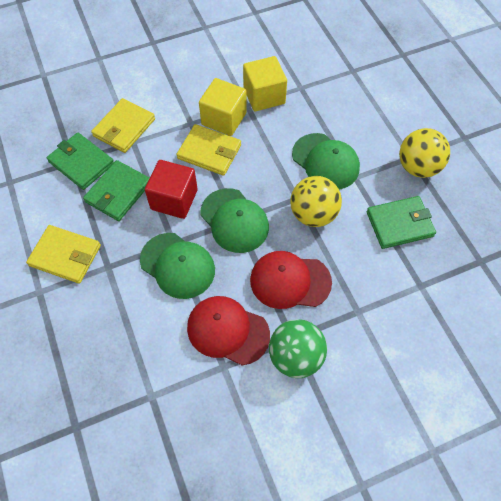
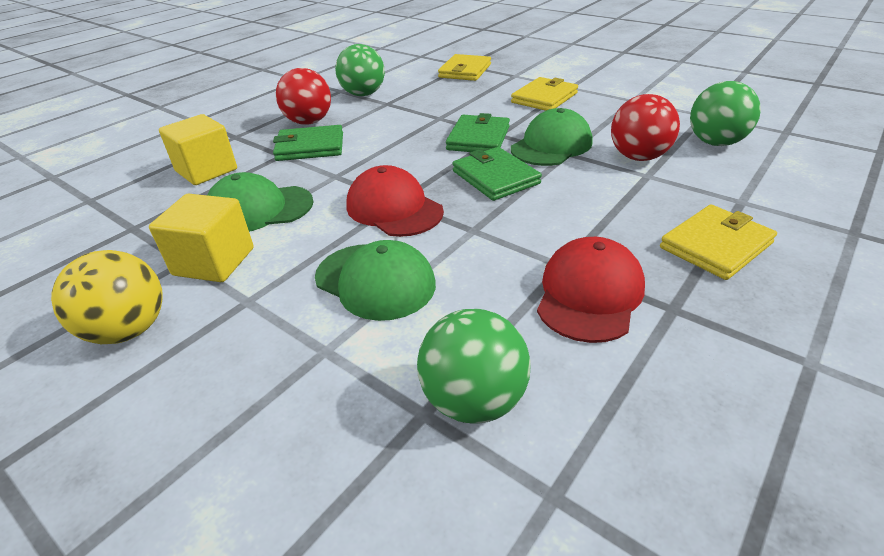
green ball: 1 -> 3
red ball: 0 -> 2
red cube: 1 -> 0
yellow ball: 2 -> 1

